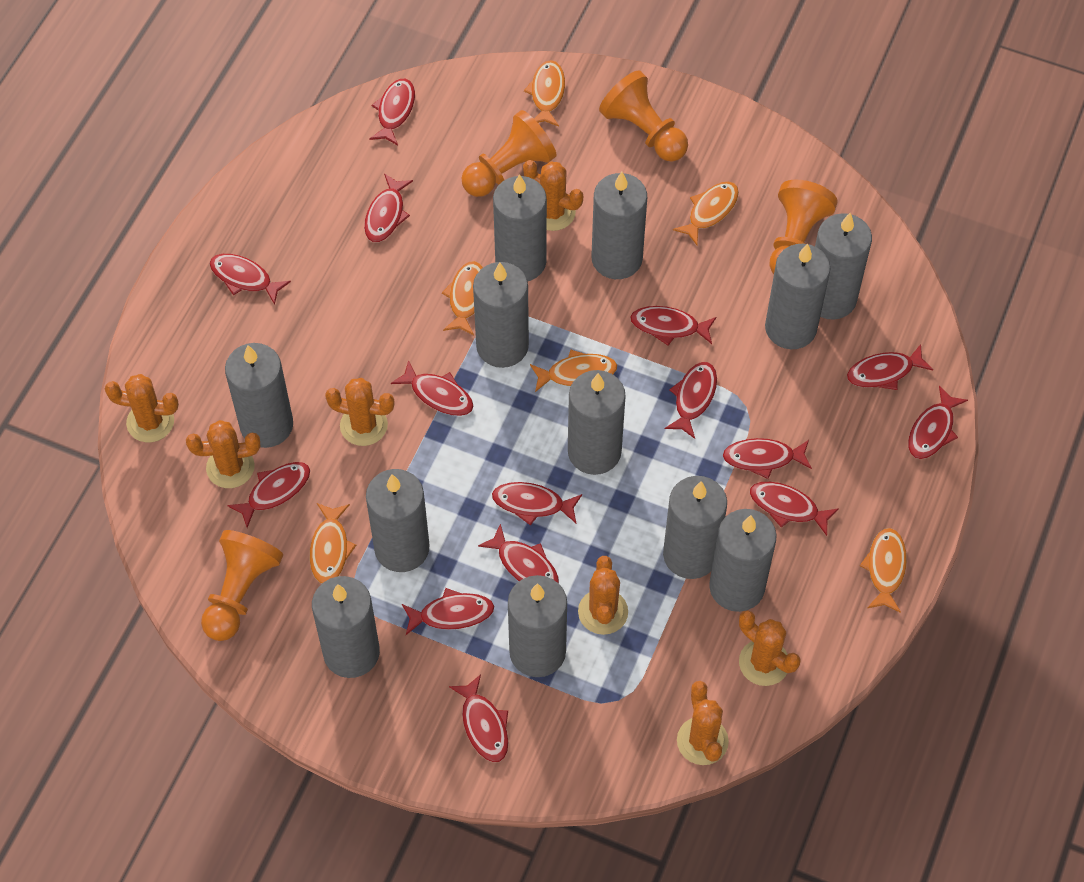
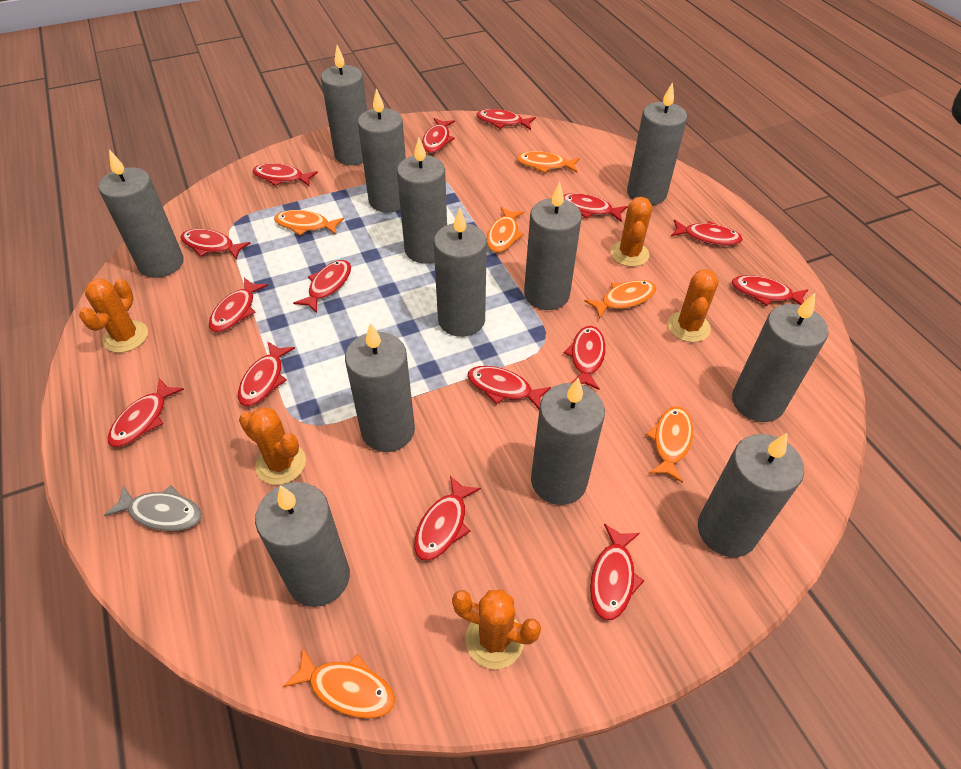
grey fish: 0 -> 1
orange cactus: 7 -> 5
orange pawn: 4 -> 0

